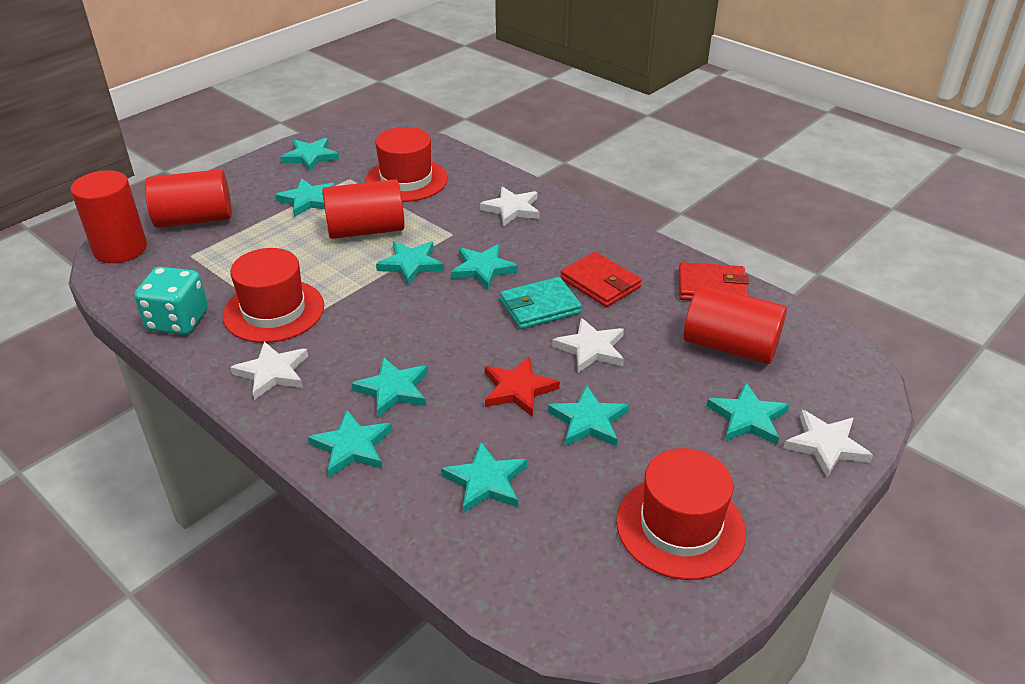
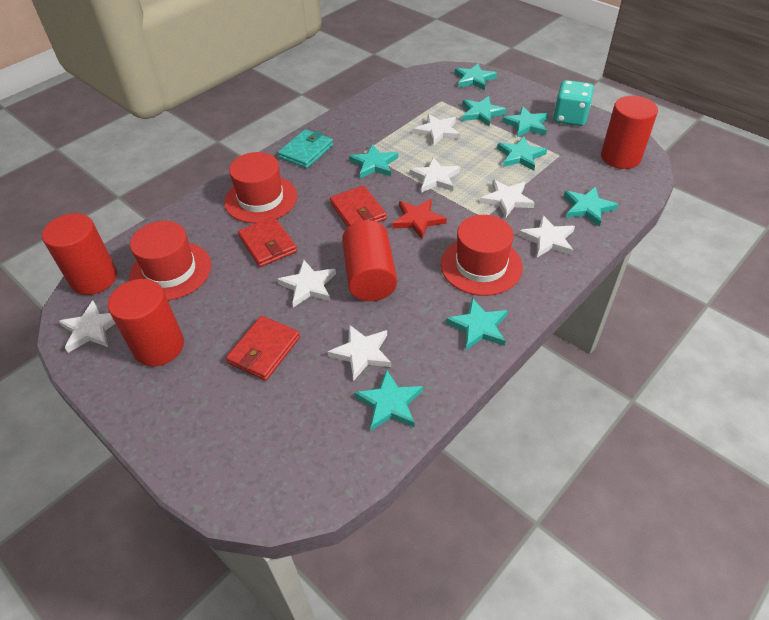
red wallet: 2 -> 3
turquoise star: 9 -> 8
white star: 4 -> 7

